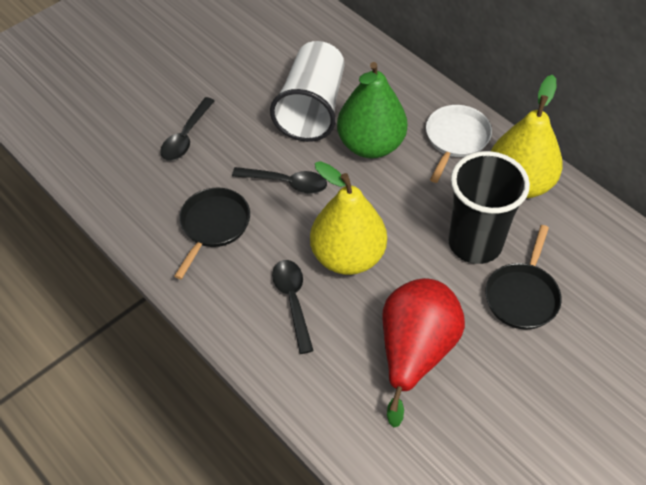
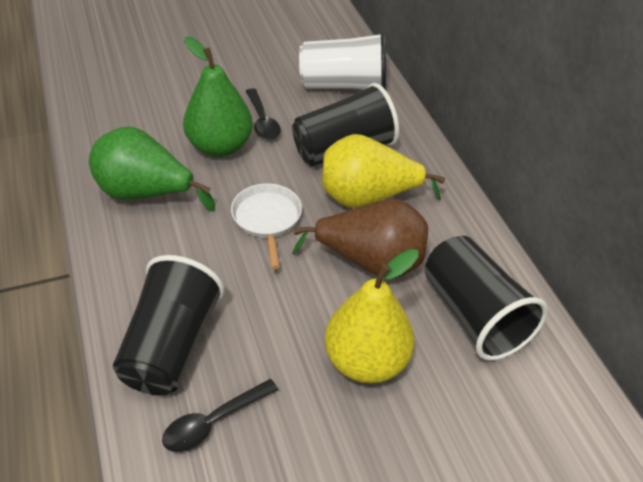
black cup: 1 -> 3
black pan: 2 -> 0
black spoon: 3 -> 2
brown pear: 0 -> 1
green pear: 1 -> 2
red pear: 1 -> 0

